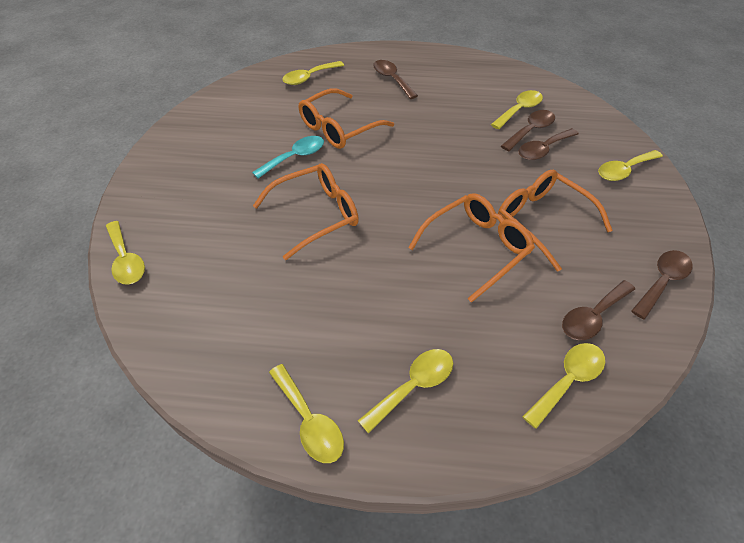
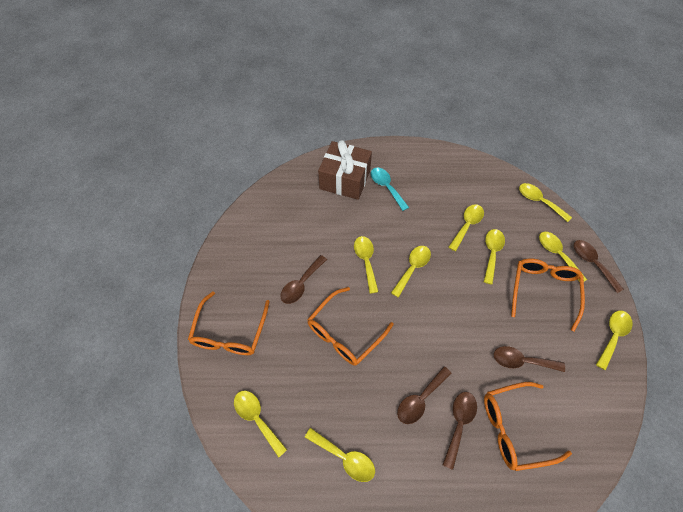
brown gift: 0 -> 1
yellow spoon: 7 -> 9

